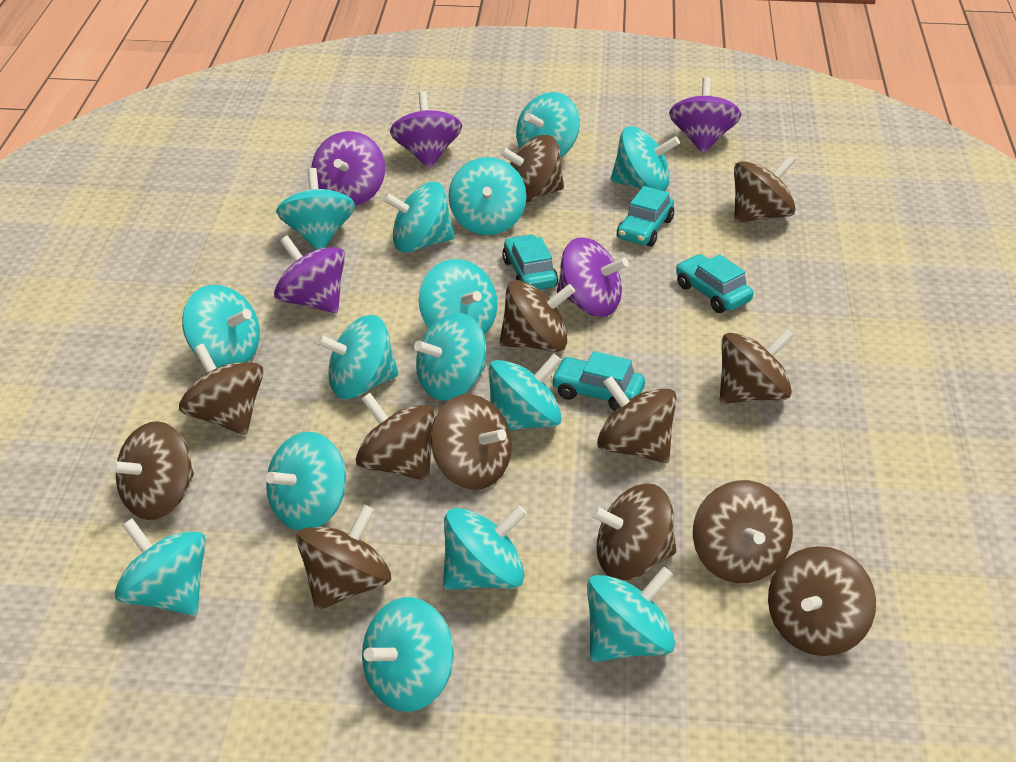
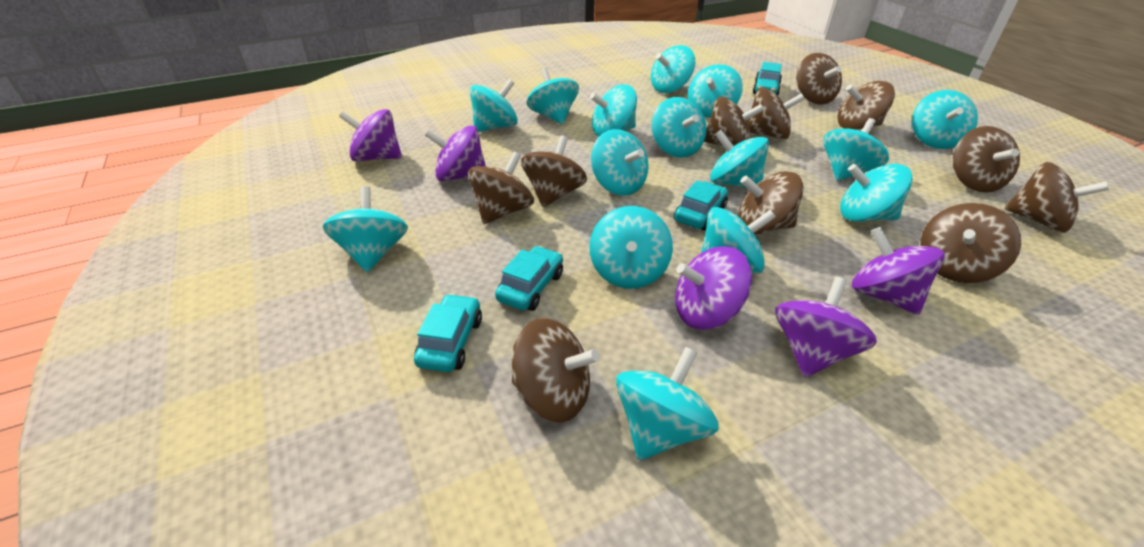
brown spinning top: 13 -> 11

